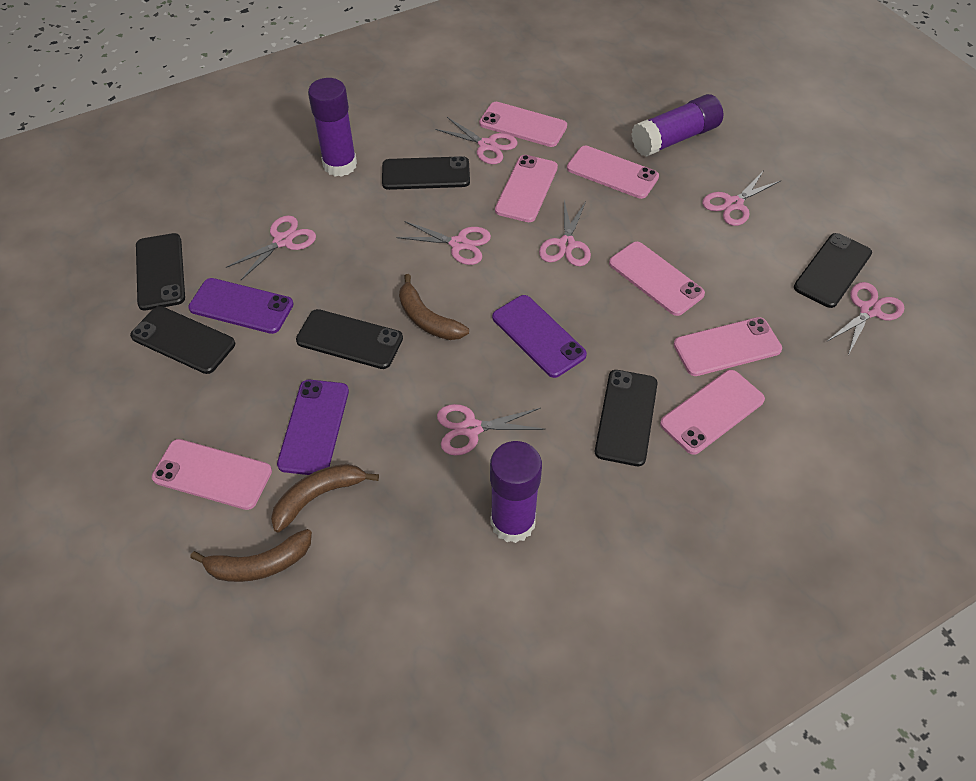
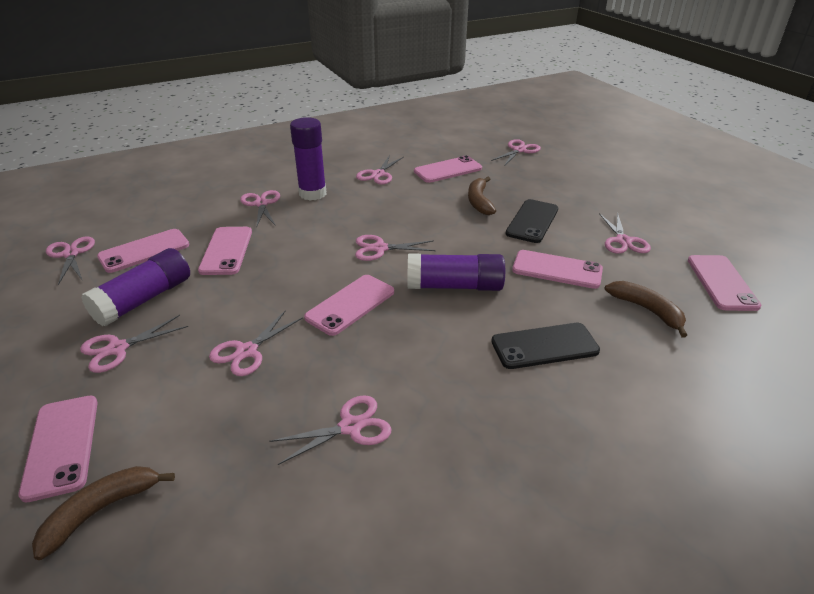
black phone: 6 -> 2
pink scissors: 7 -> 9
purple phone: 3 -> 0

